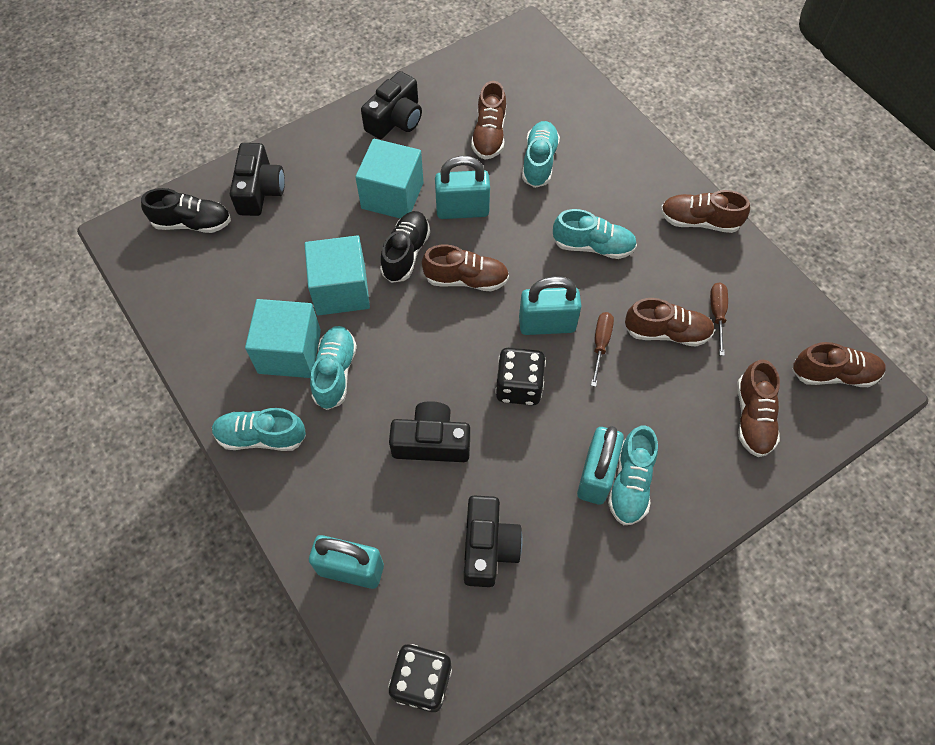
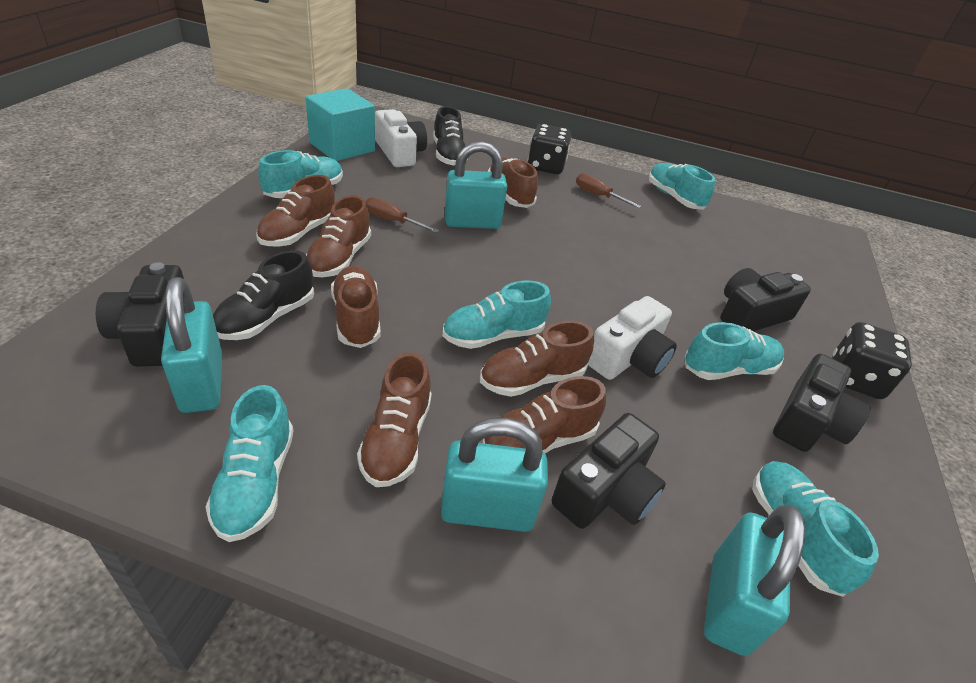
brown shoe: 6 -> 7
turquoise cube: 3 -> 1
turquoise shoe: 5 -> 6
white camera: 0 -> 2

